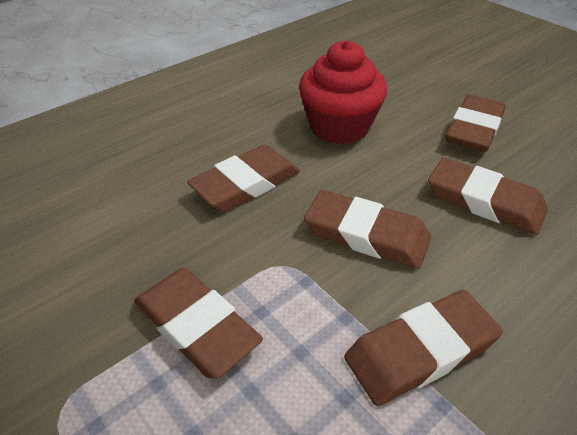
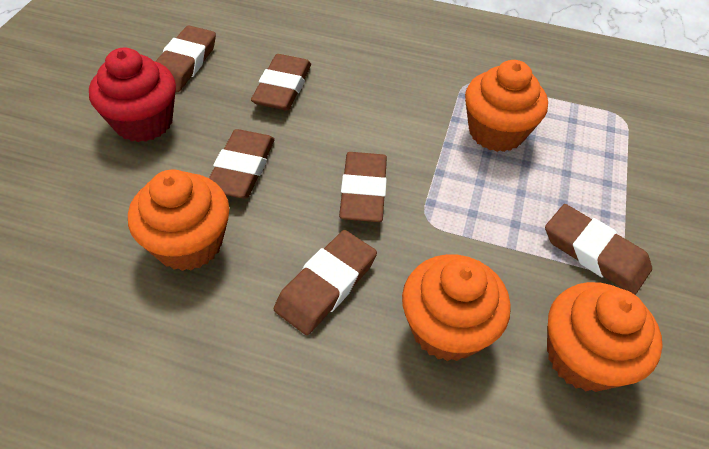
orange cupcake: 0 -> 4

